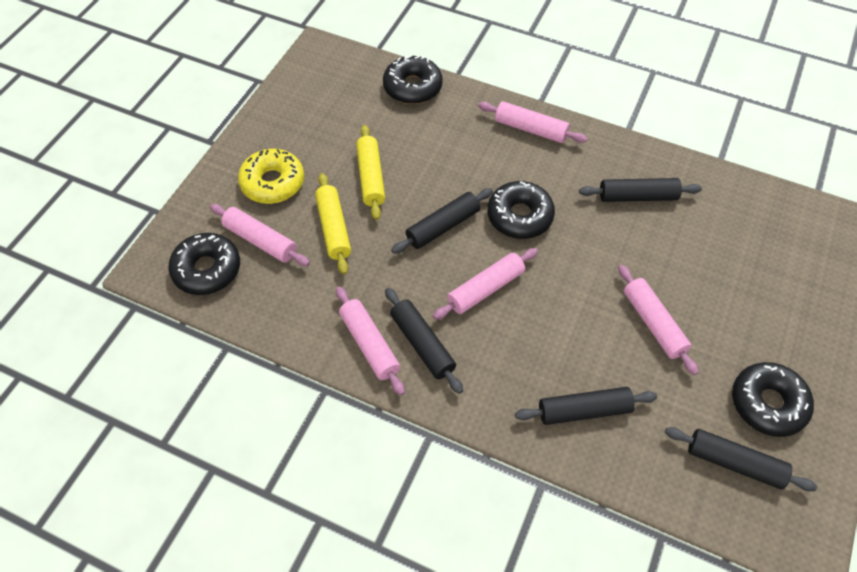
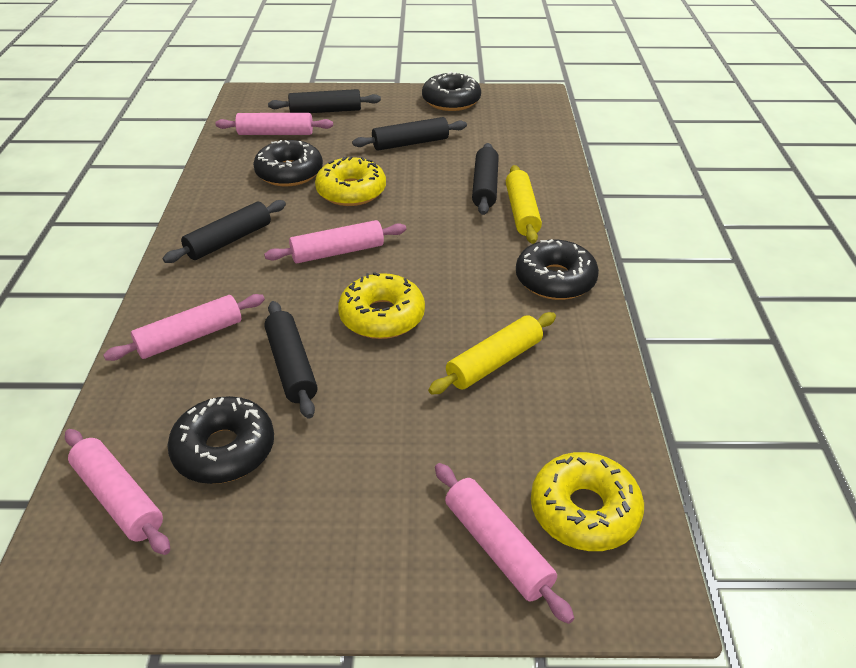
yellow donut: 1 -> 3

